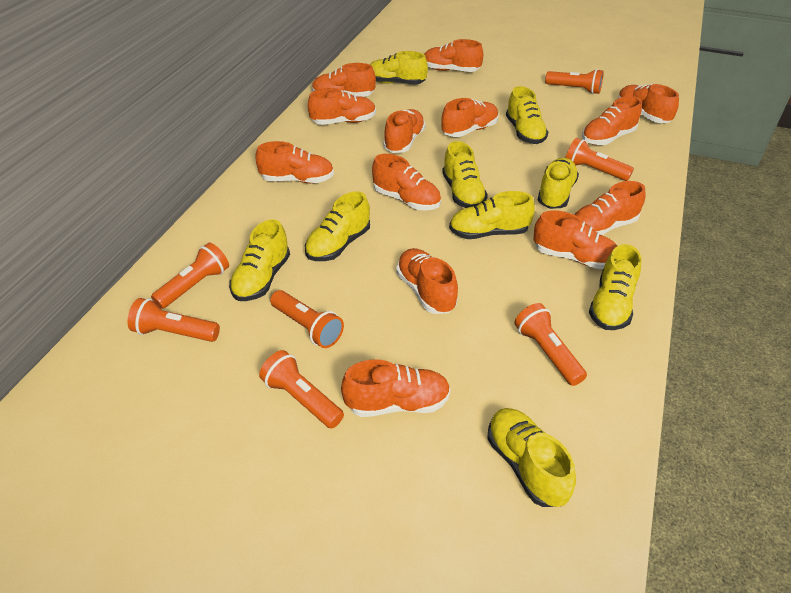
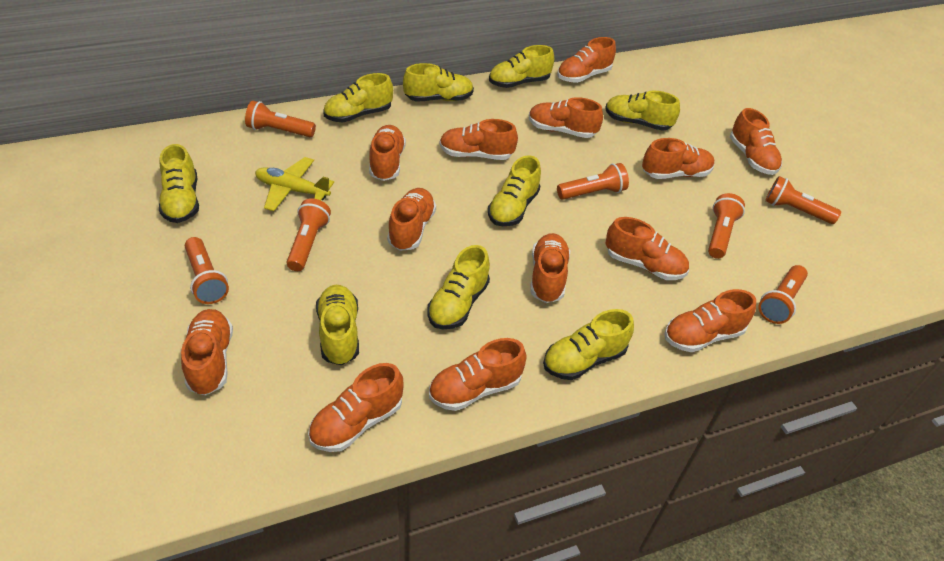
yellow plane: 0 -> 1

